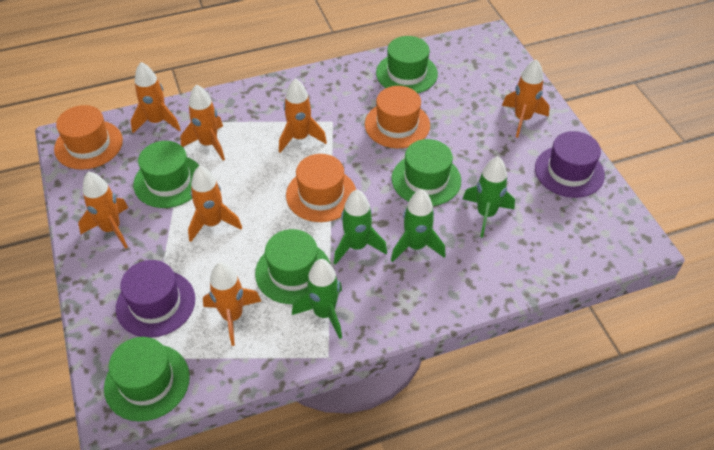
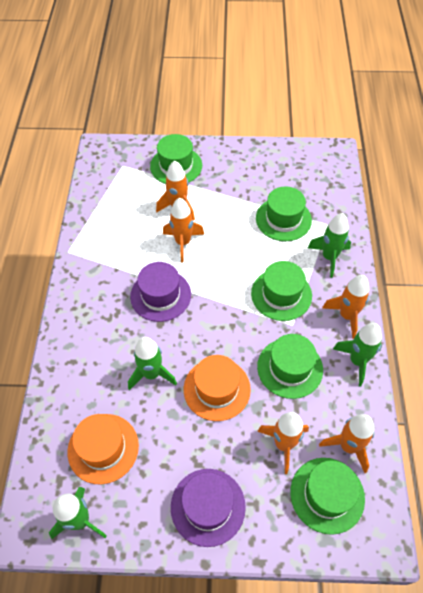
orange hat: 3 -> 2
orange rocket: 7 -> 5

